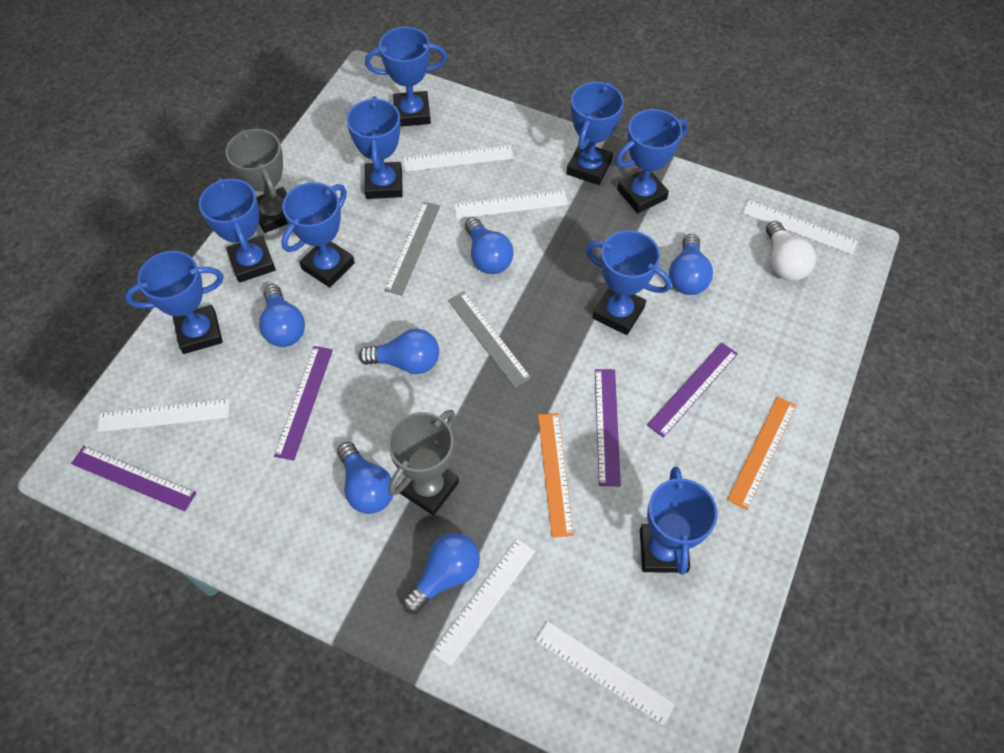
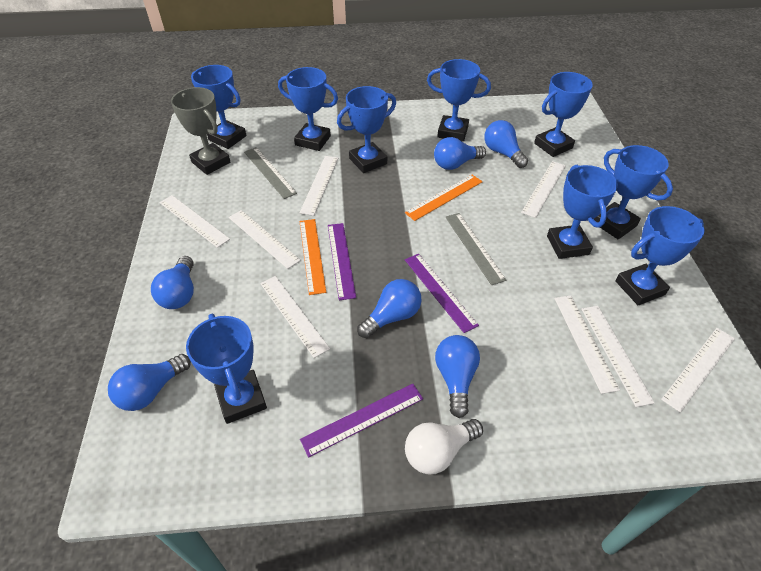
grey trophy: 2 -> 1
purple ruler: 4 -> 3
white ruler: 6 -> 8

